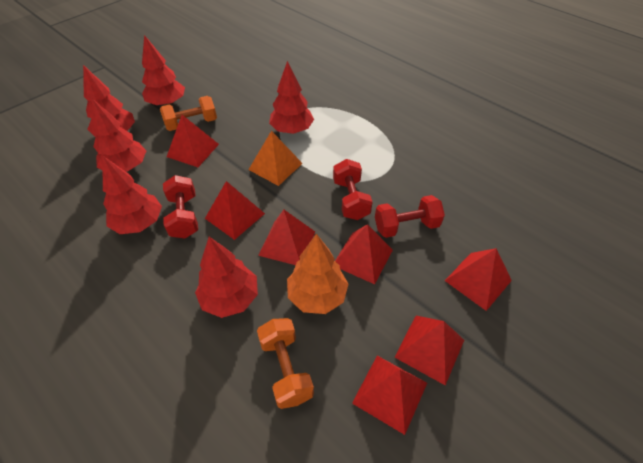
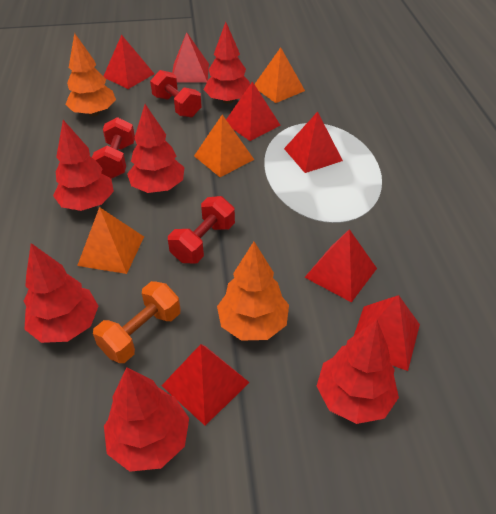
orange dumbbell: 2 -> 1
orange pyramid: 1 -> 3
orange tree: 1 -> 2

